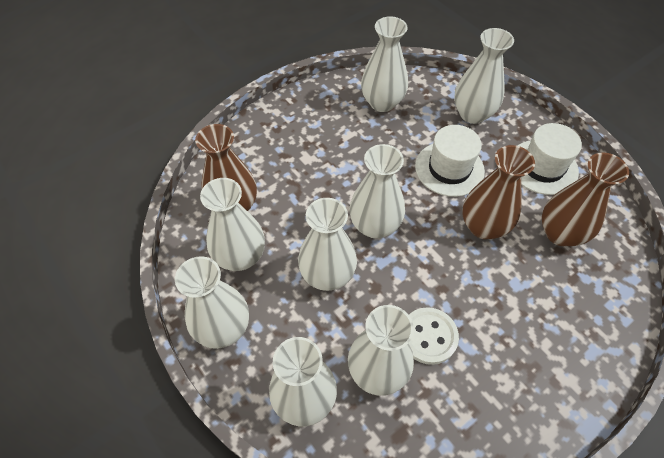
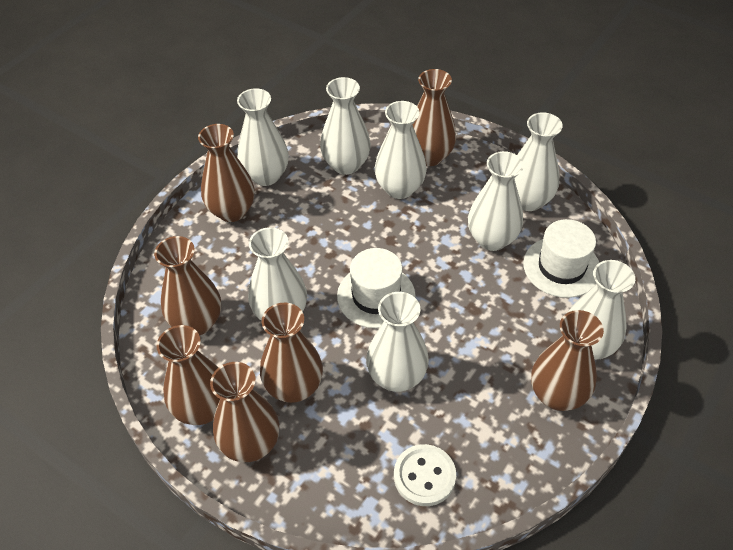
brown vase: 3 -> 7

